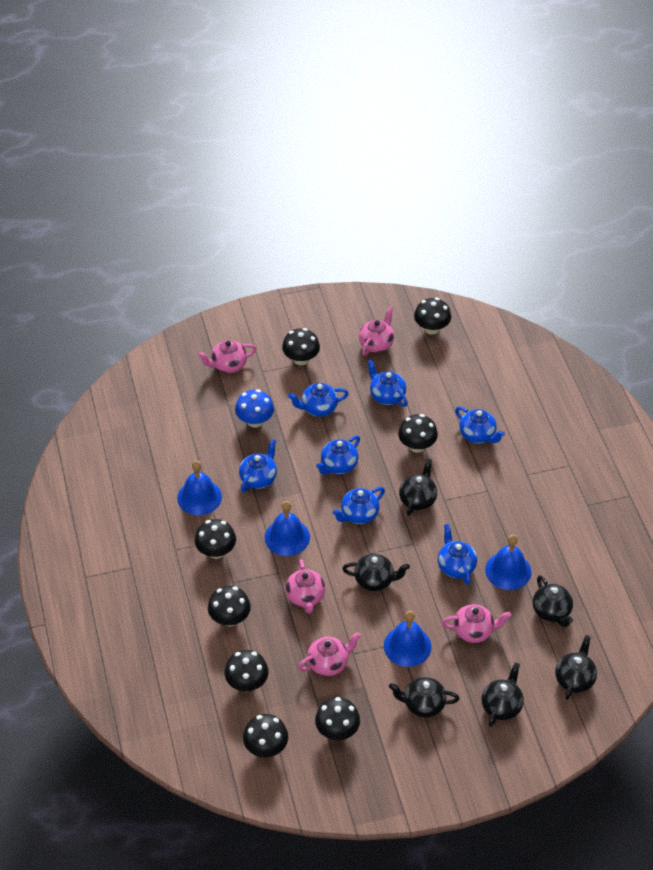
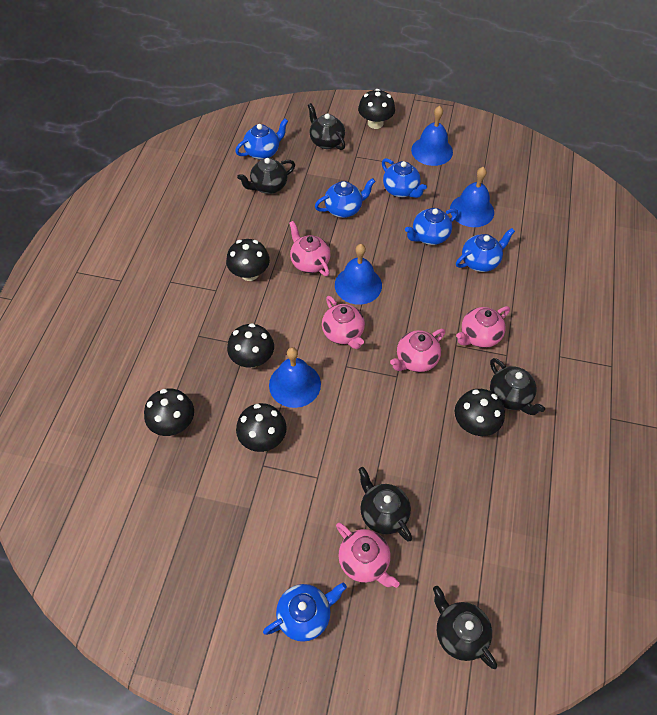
black mushroom: 8 -> 6
black teapot: 6 -> 5
blue mushroom: 1 -> 0
blue teapot: 7 -> 6

